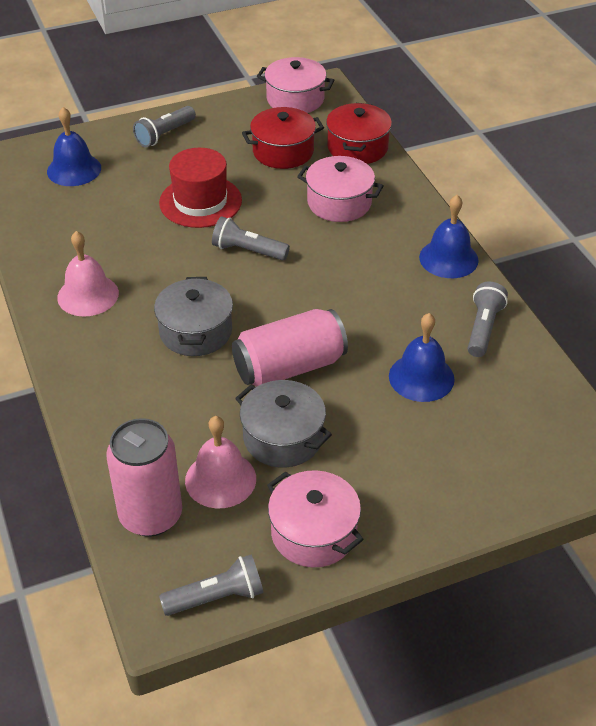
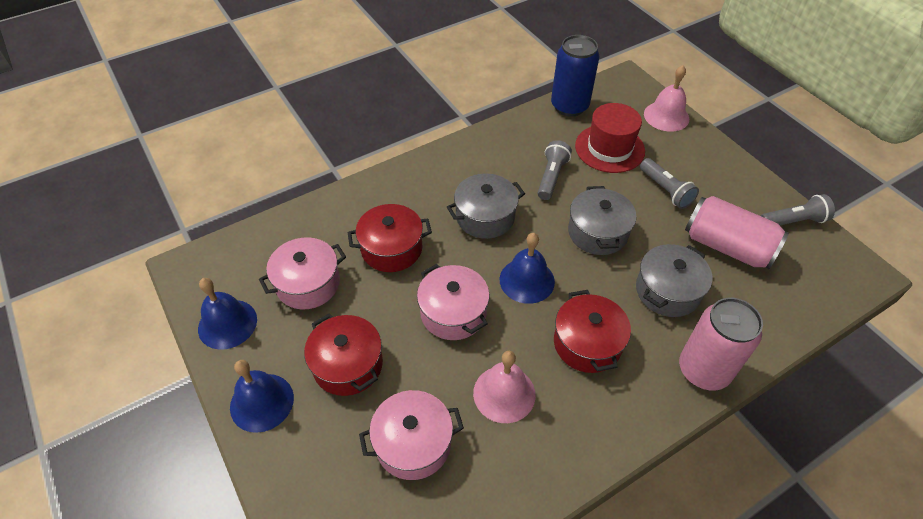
blue can: 0 -> 1
grey flashlight: 4 -> 3
grey pot: 2 -> 3
red pot: 2 -> 3

